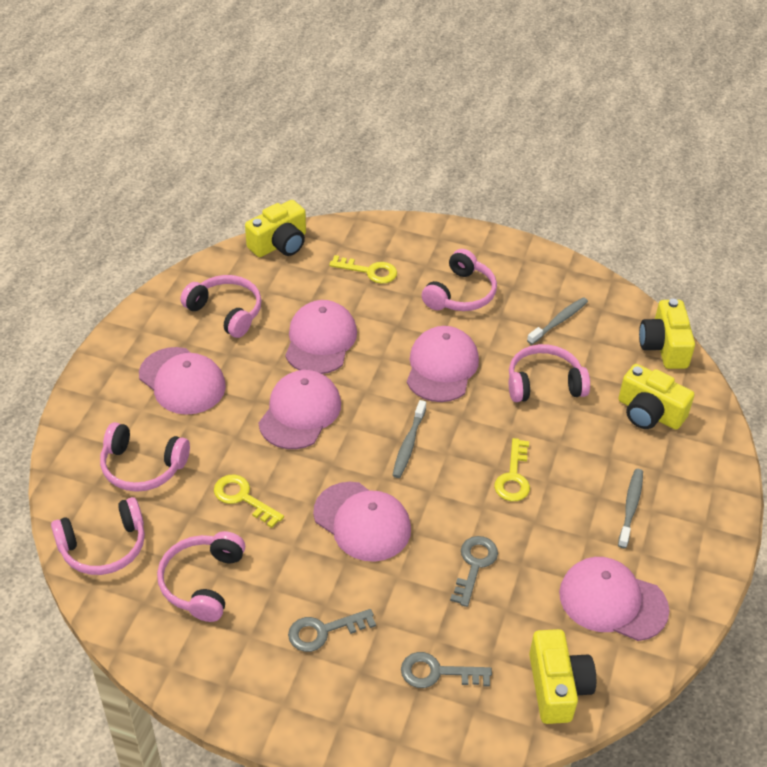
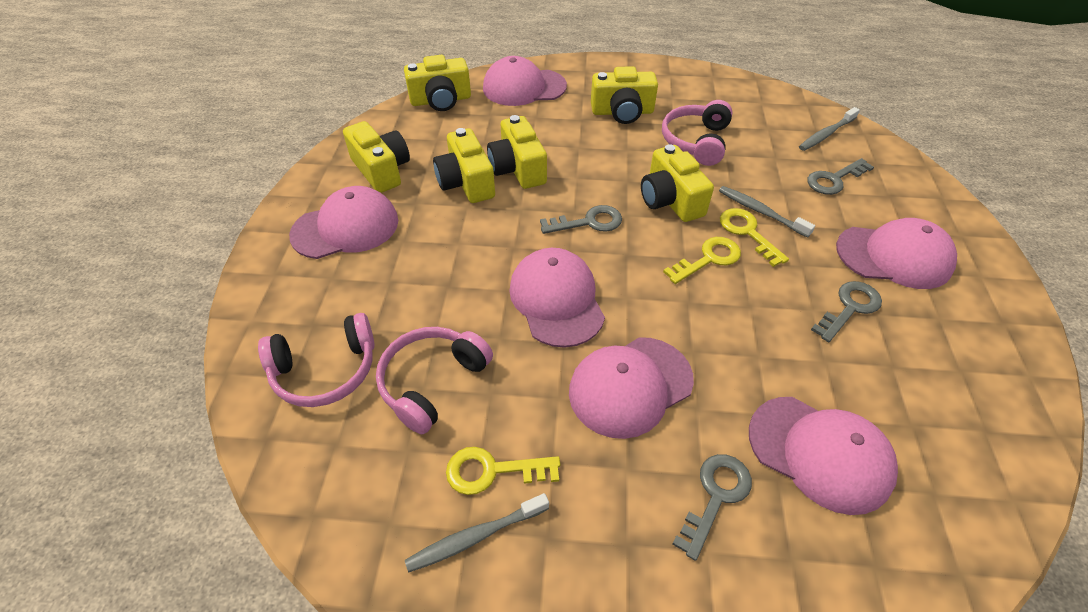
grey key: 3 -> 4
pink headphones: 6 -> 3
yellow camera: 4 -> 6

